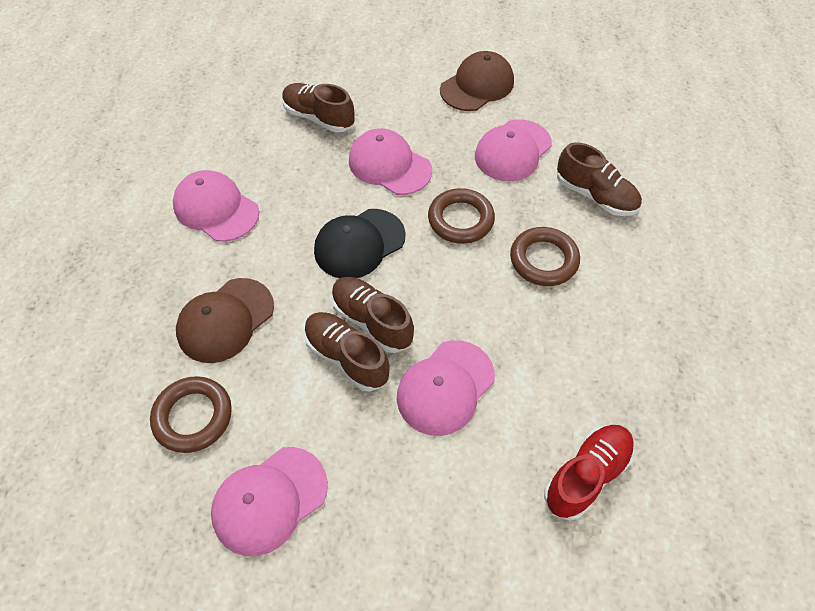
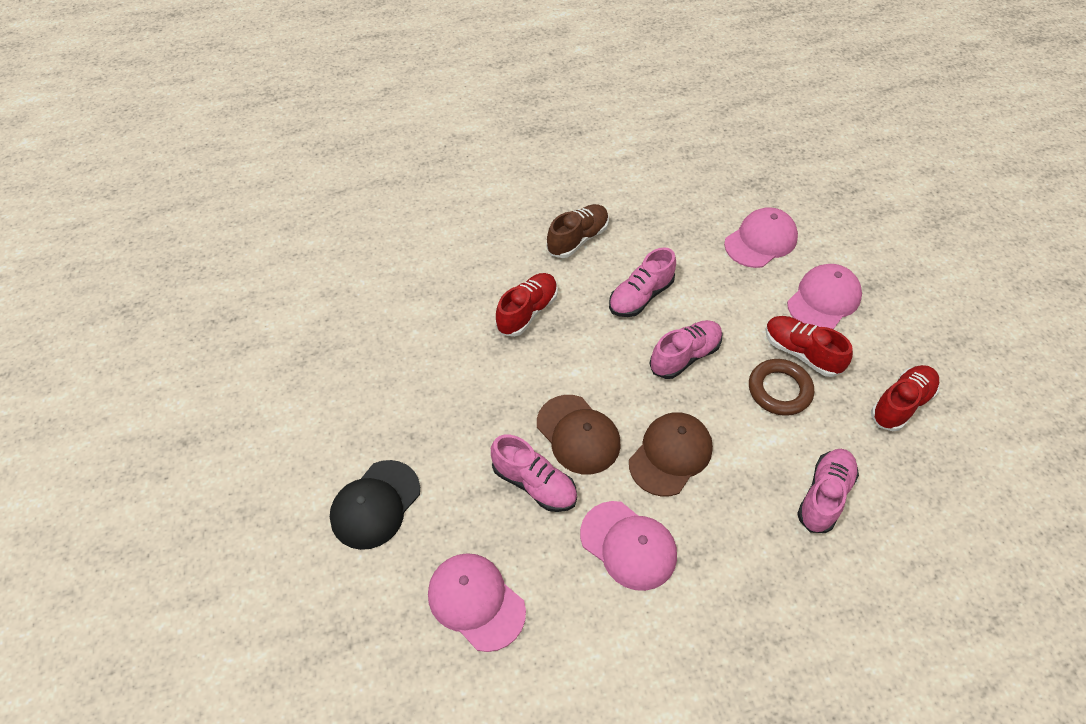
brown ring: 3 -> 1
brown shoe: 4 -> 1
pink cap: 5 -> 4
pink shoe: 0 -> 4
red shoe: 1 -> 3

